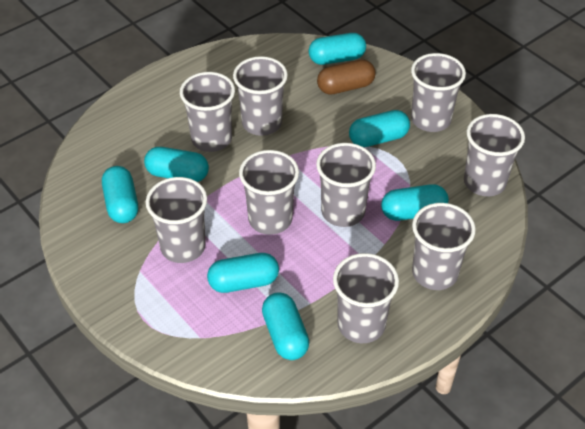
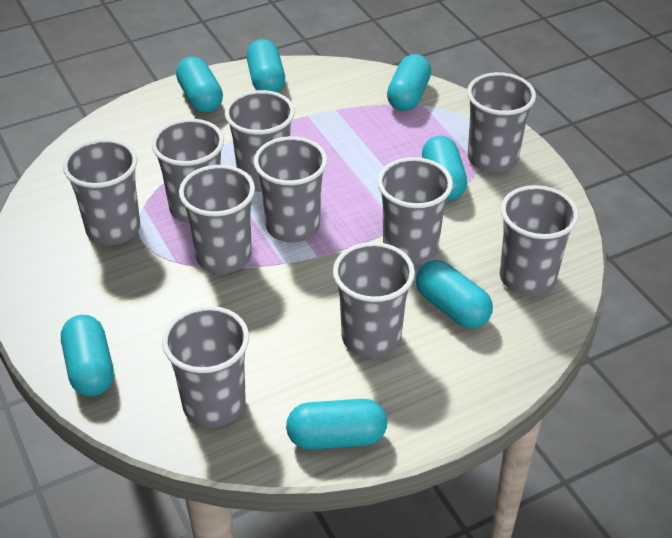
brown capsule: 1 -> 0
grey cup: 9 -> 10

